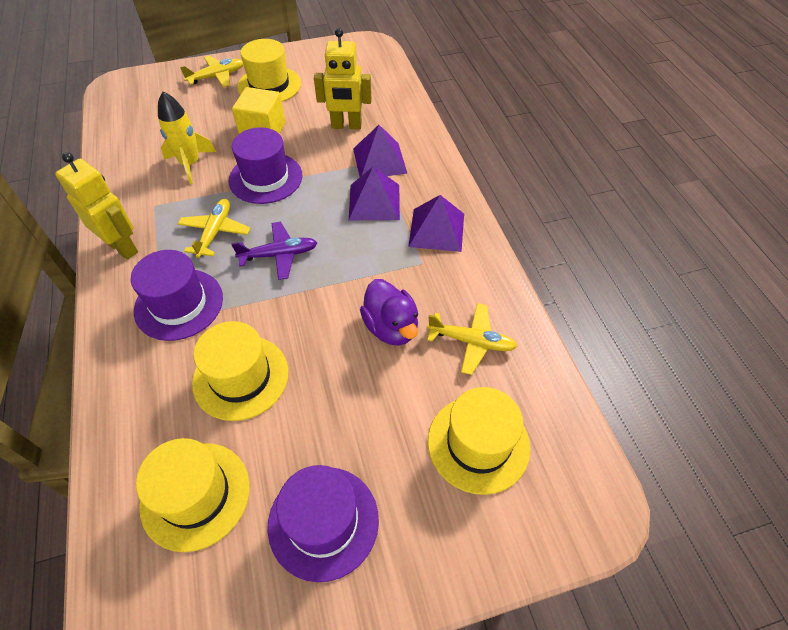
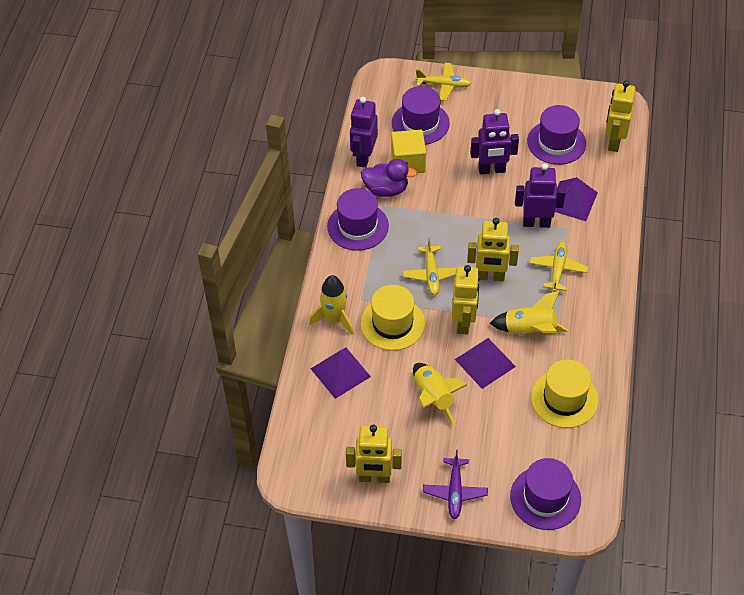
purple hat: 3 -> 4
purple robot: 0 -> 3
yellow hat: 4 -> 2
yellow robot: 2 -> 4
yellow rocket: 1 -> 3

